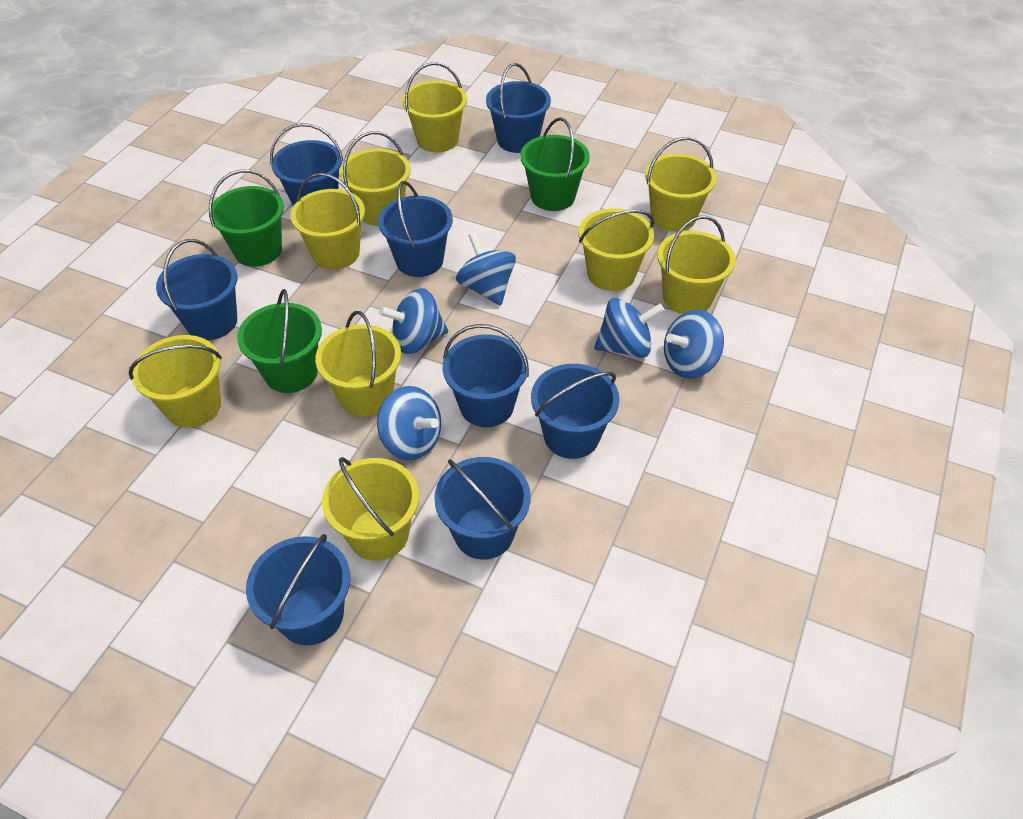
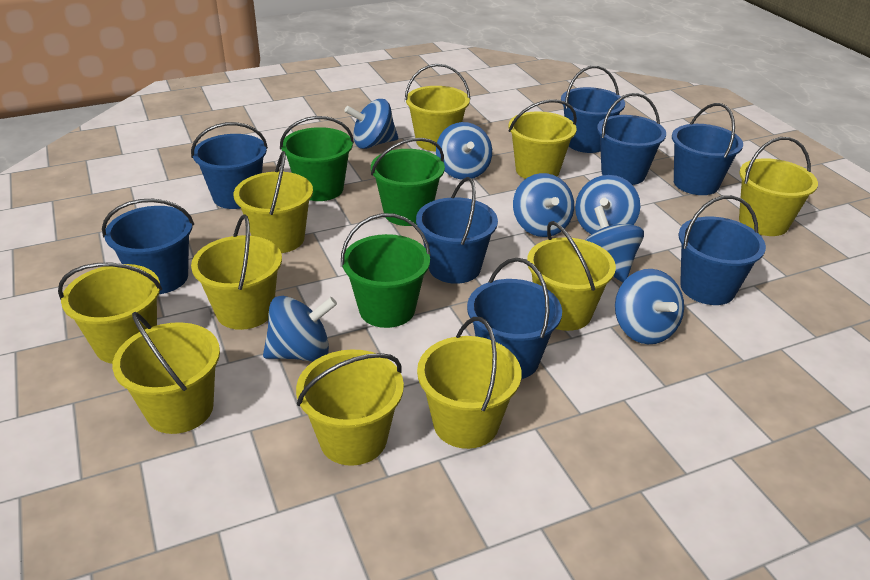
blue spinning top: 5 -> 7
yellow bucket: 9 -> 10

